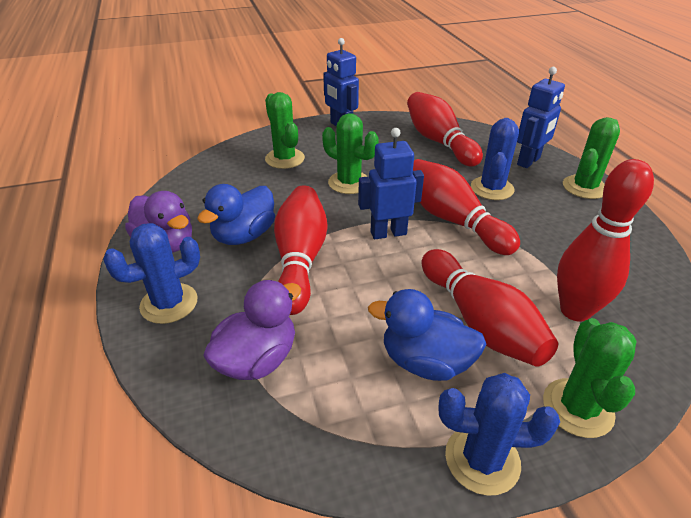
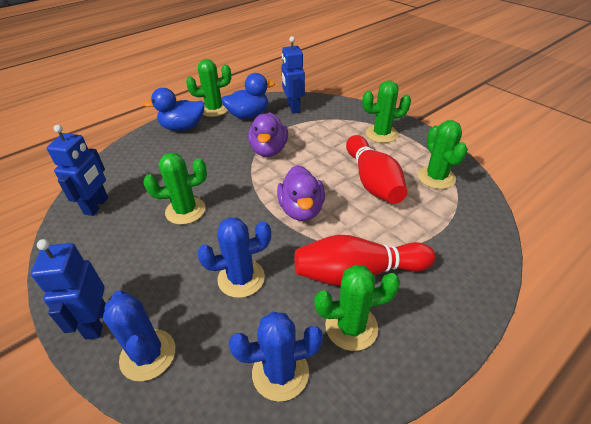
green cactus: 4 -> 5
red bowling pin: 5 -> 2

